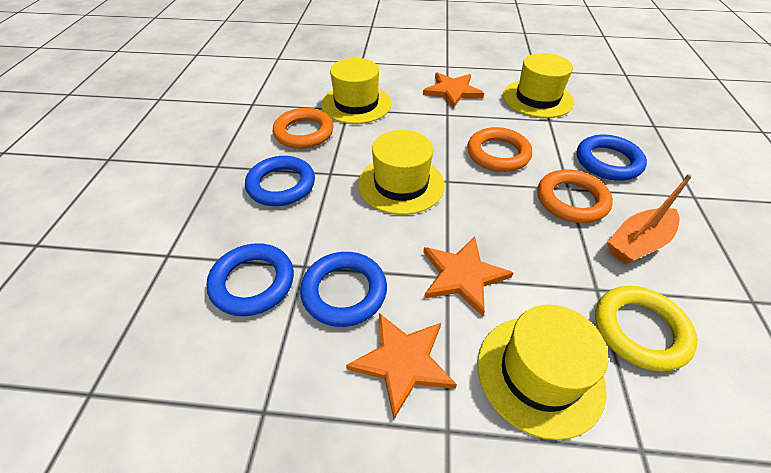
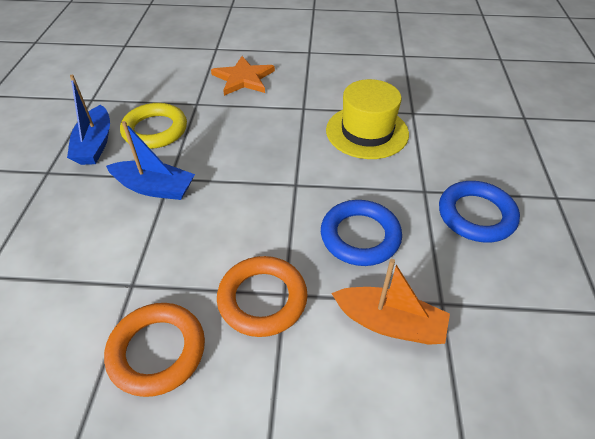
blue boat: 0 -> 2
blue ring: 4 -> 2
orange ring: 3 -> 2
orange star: 3 -> 1
yellow hat: 4 -> 1

